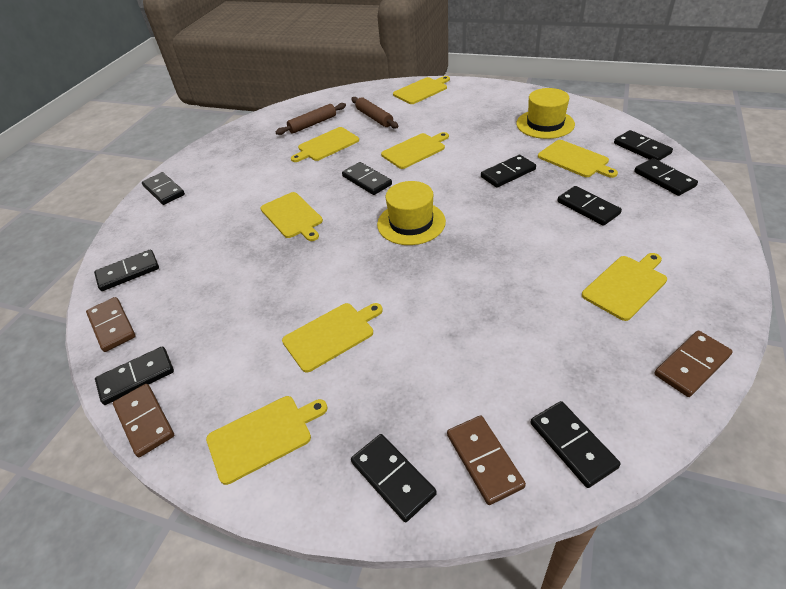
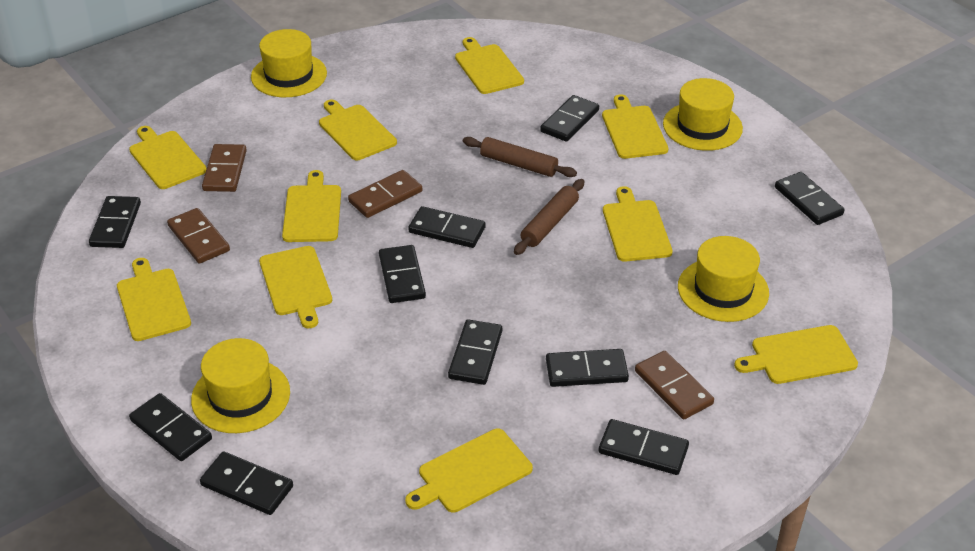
yellow cutting board: 8 -> 10
yellow hat: 2 -> 4

